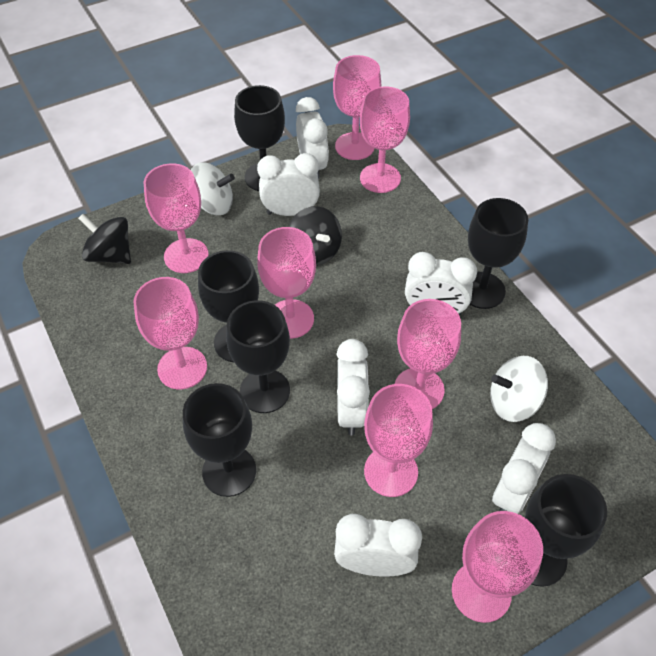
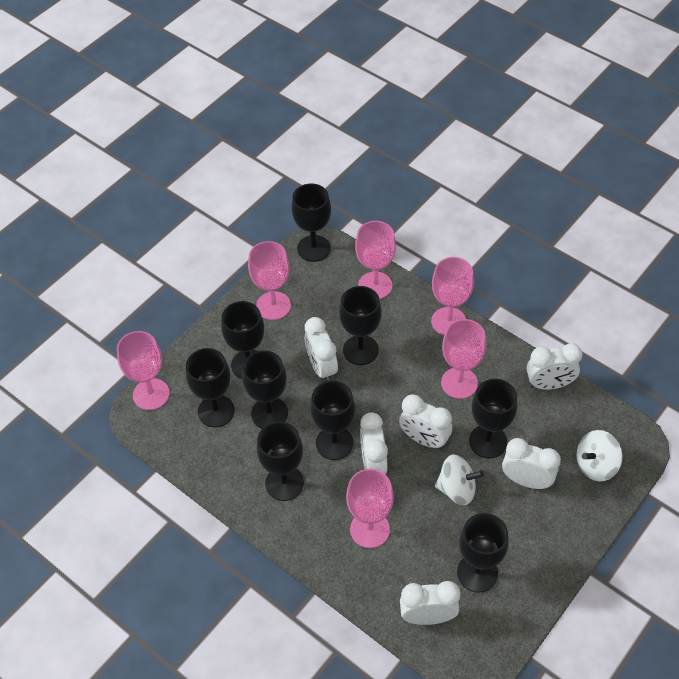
black goblet: 6 -> 9
black spinning top: 2 -> 0
pink goblet: 8 -> 6

